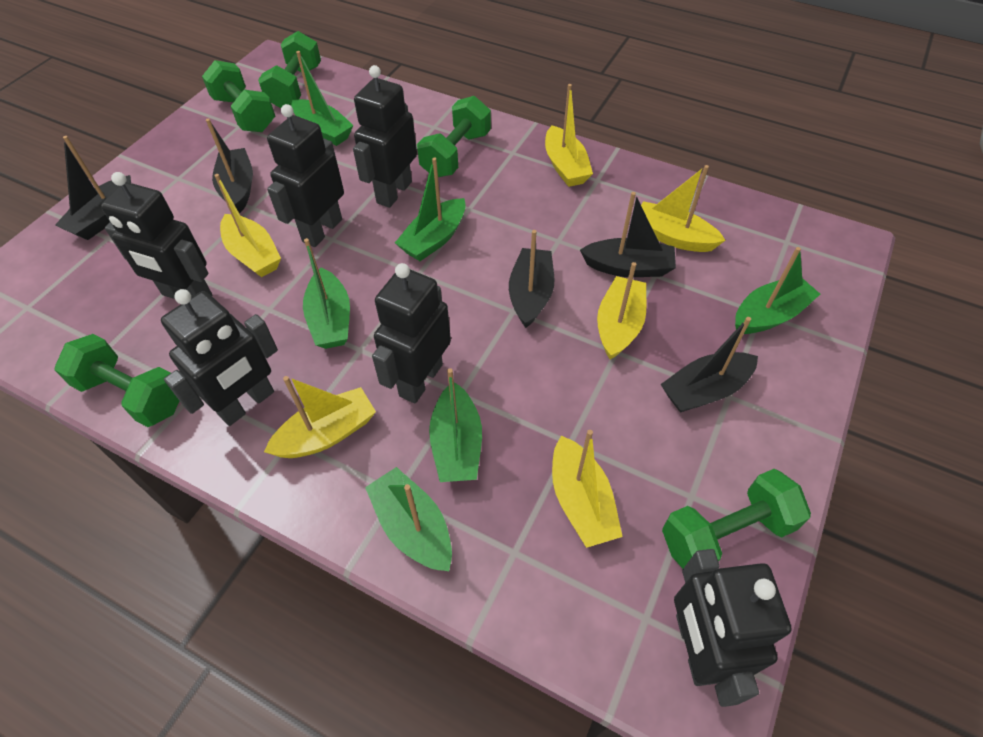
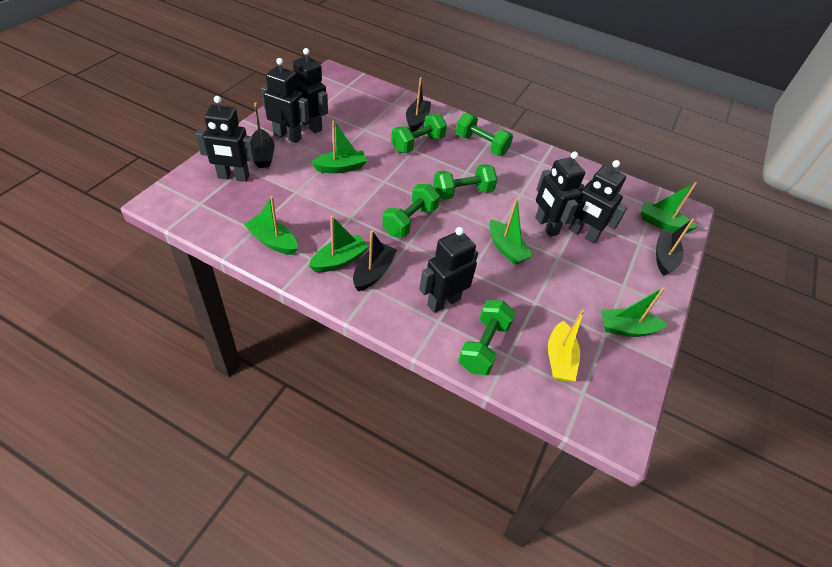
black boat: 5 -> 4
yellow boat: 6 -> 1

